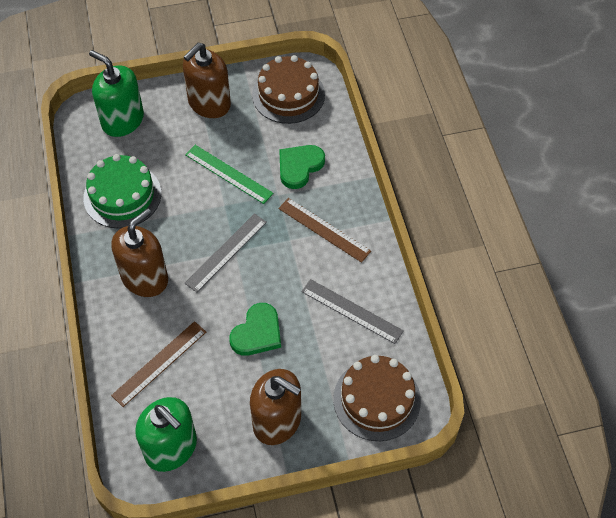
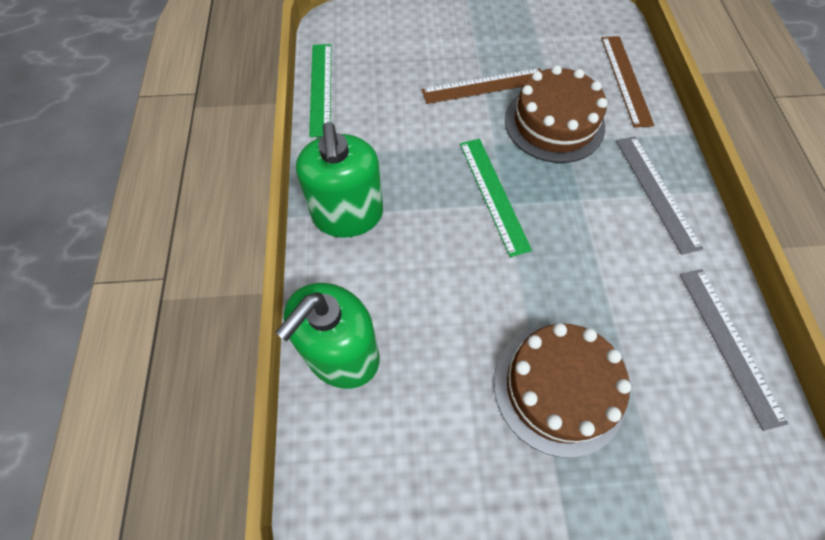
brown soap dispenser: 3 -> 0
green cake: 1 -> 0
green heart: 2 -> 0
green ruler: 1 -> 2

